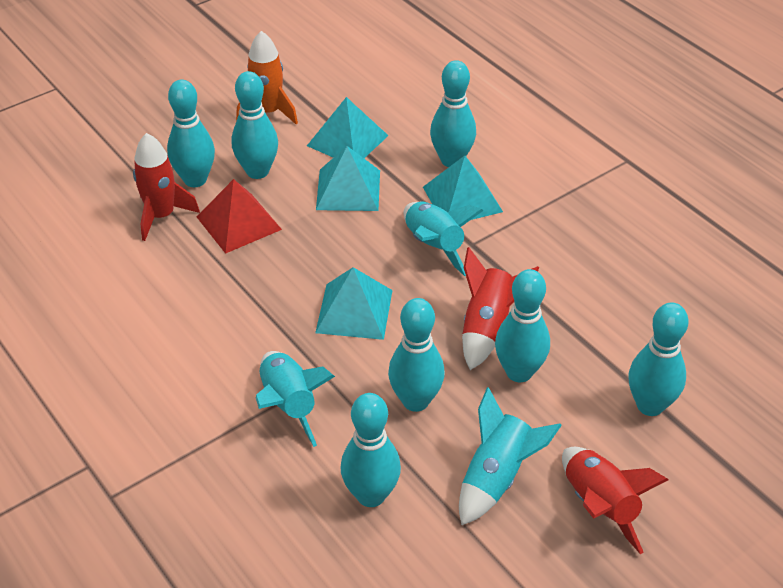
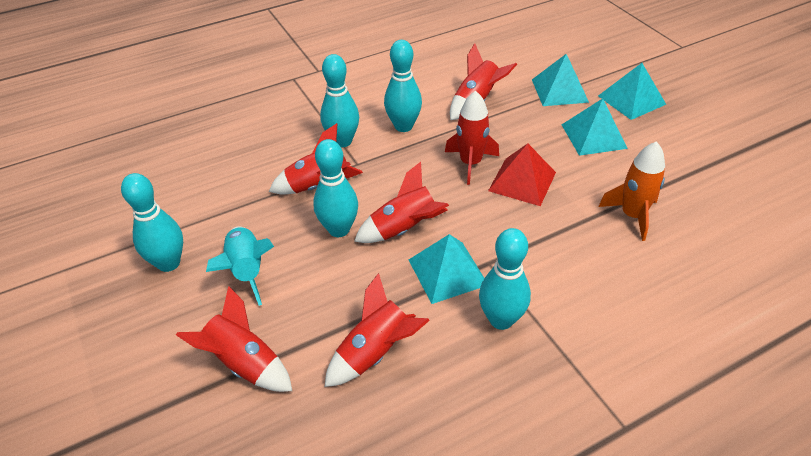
red rocket: 3 -> 6
turquoise bowling pin: 7 -> 5
turquoise rocket: 3 -> 1

